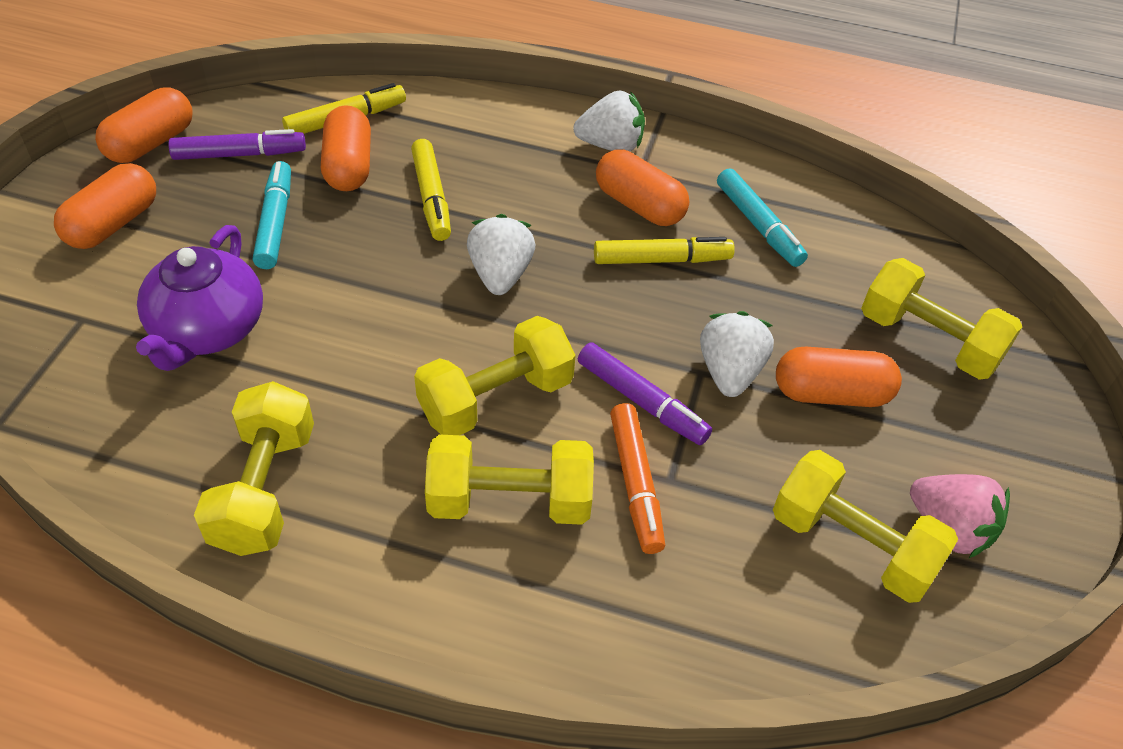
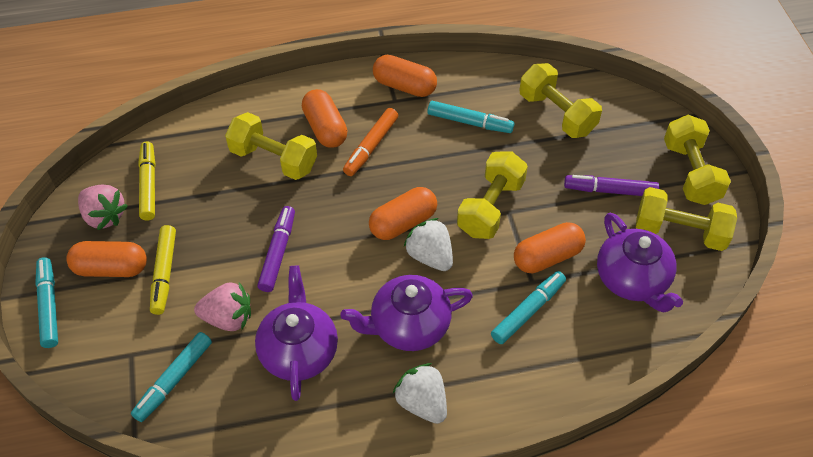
pink strawberry: 1 -> 2
purple teapot: 1 -> 3
turquoise marker: 2 -> 4
white strawberry: 3 -> 2
yellow marker: 3 -> 2

